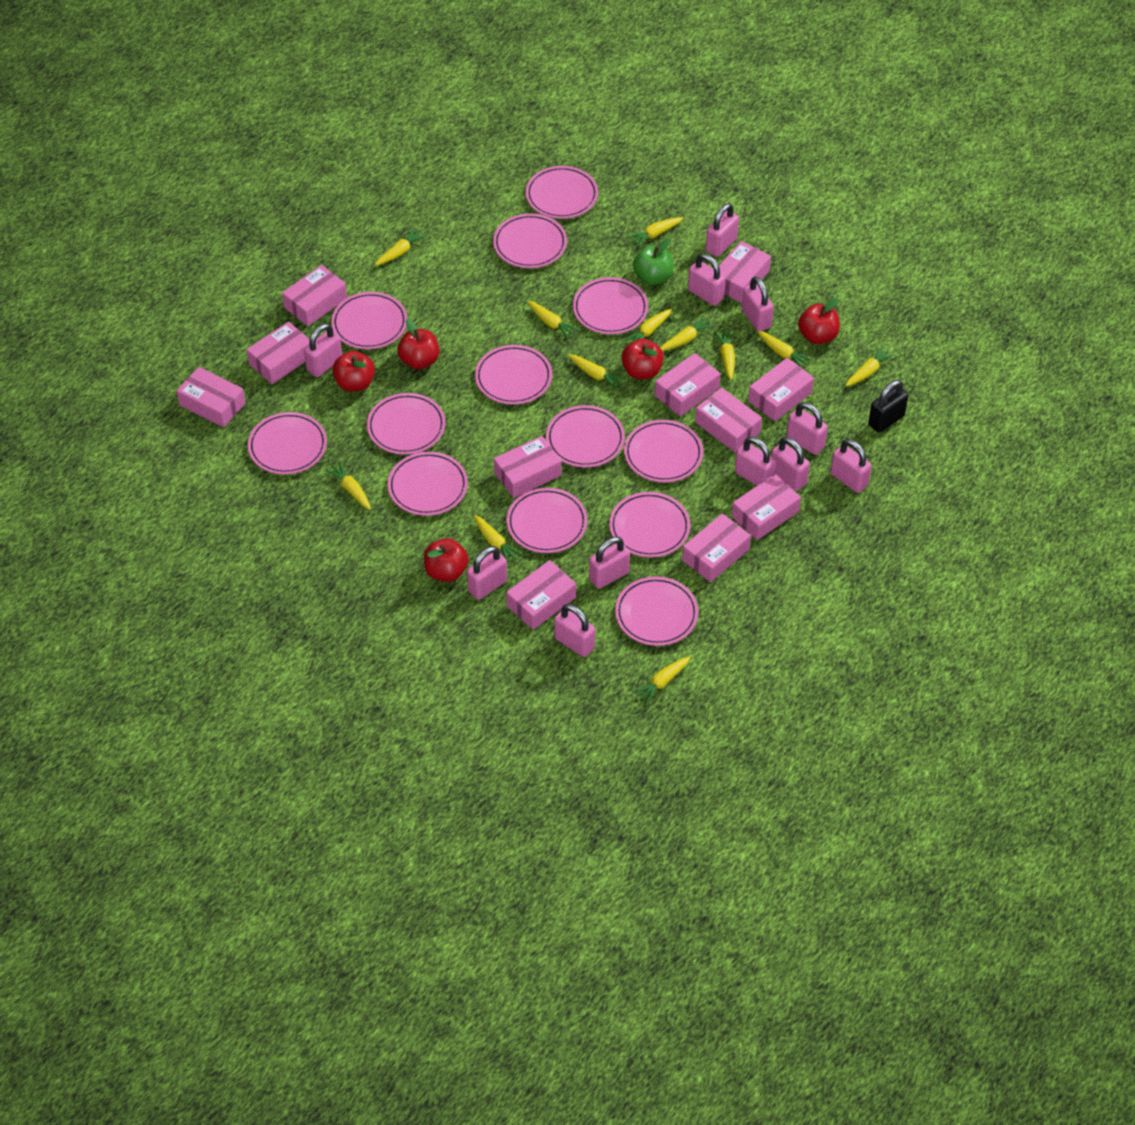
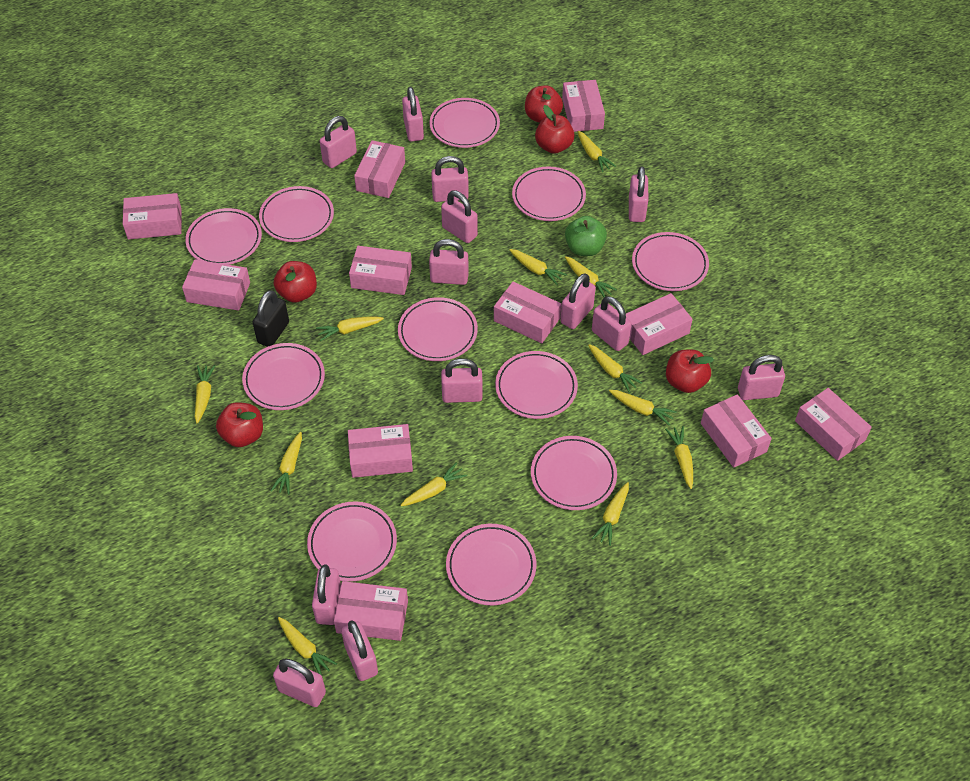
pink padlock: 11 -> 13
pink plate: 13 -> 11

